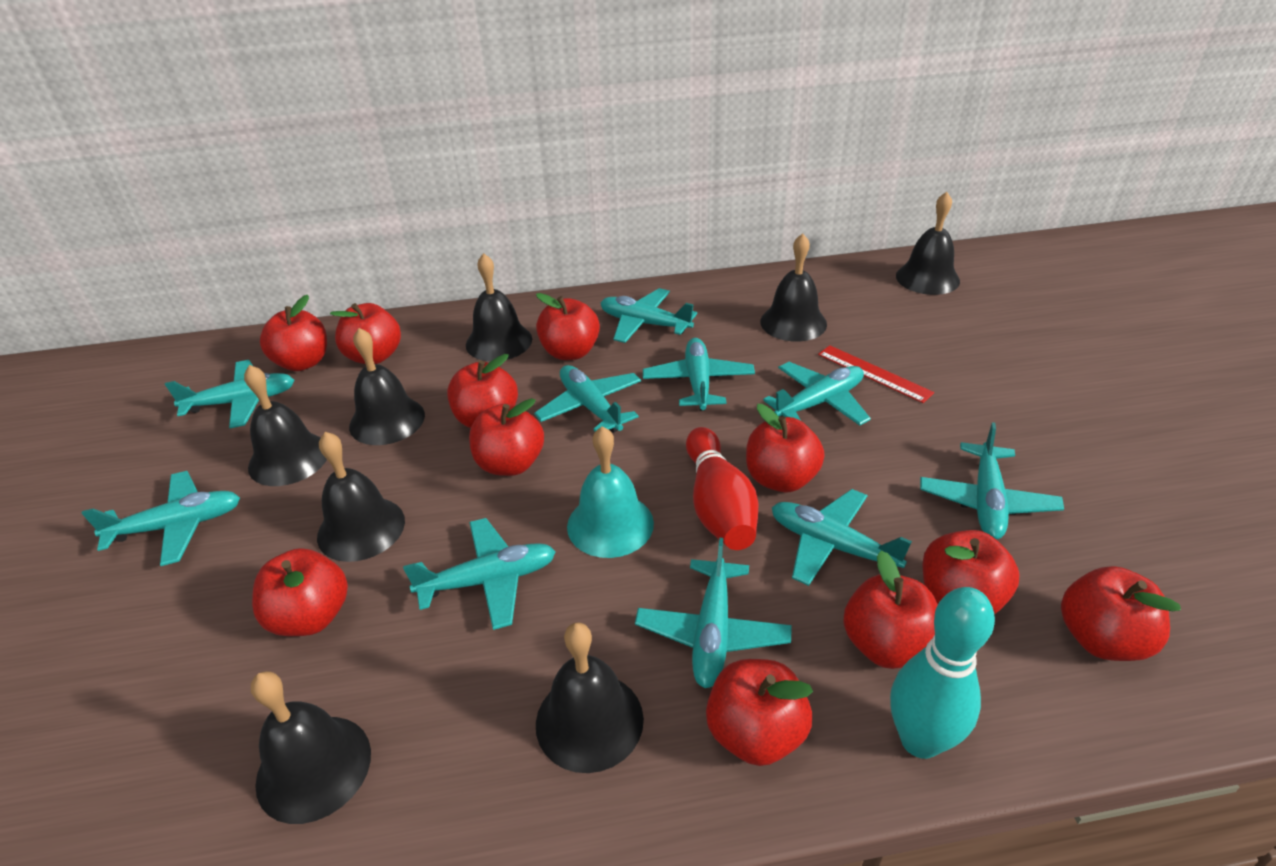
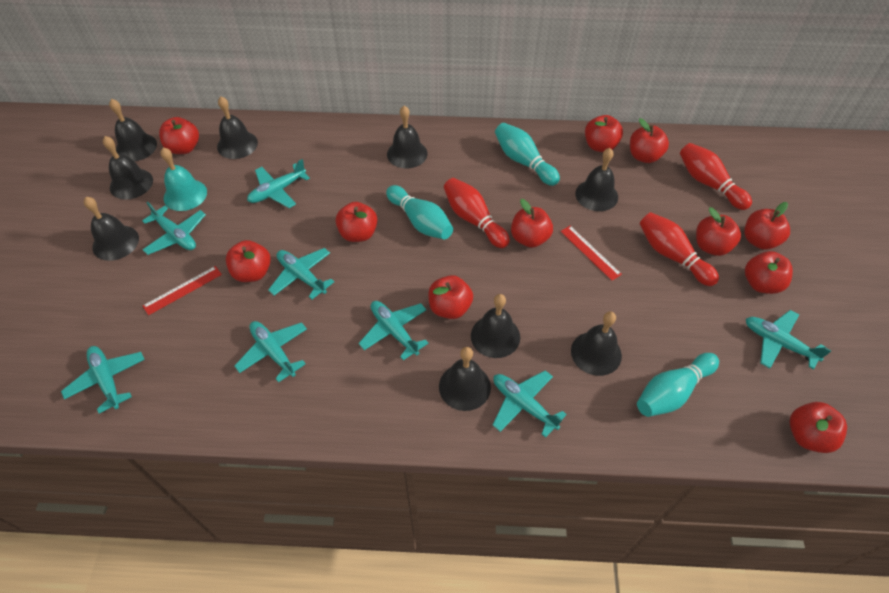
black bell: 8 -> 9
red bowling pin: 1 -> 3
red ruler: 1 -> 2
turquoise bowling pin: 1 -> 3
turquoise plane: 10 -> 8

